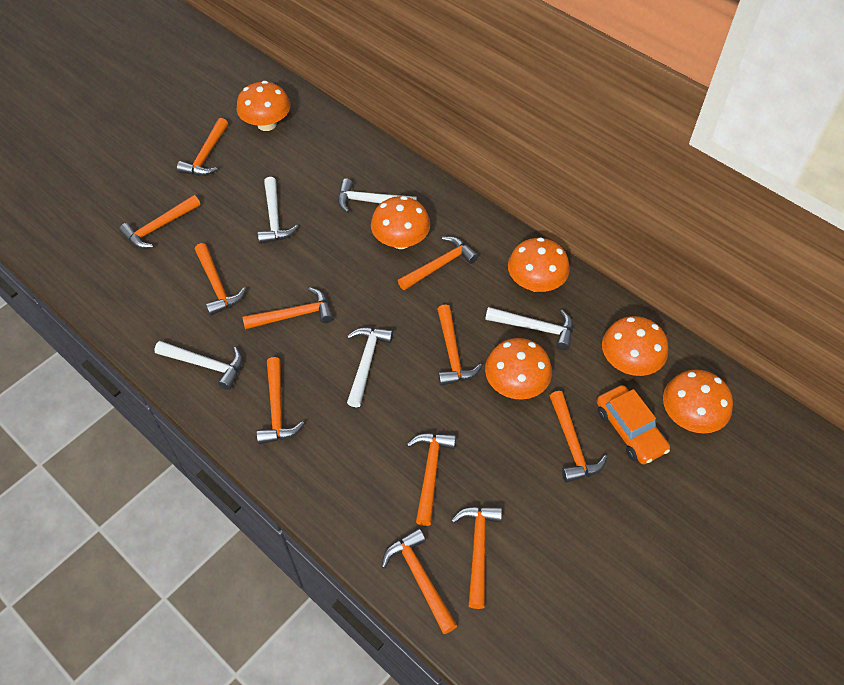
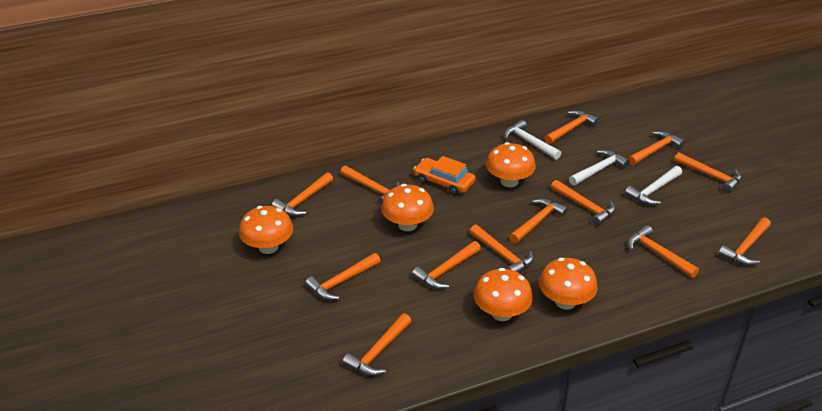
orange hammer: 11 -> 13
orange mushroom: 6 -> 5
white hammer: 5 -> 3

